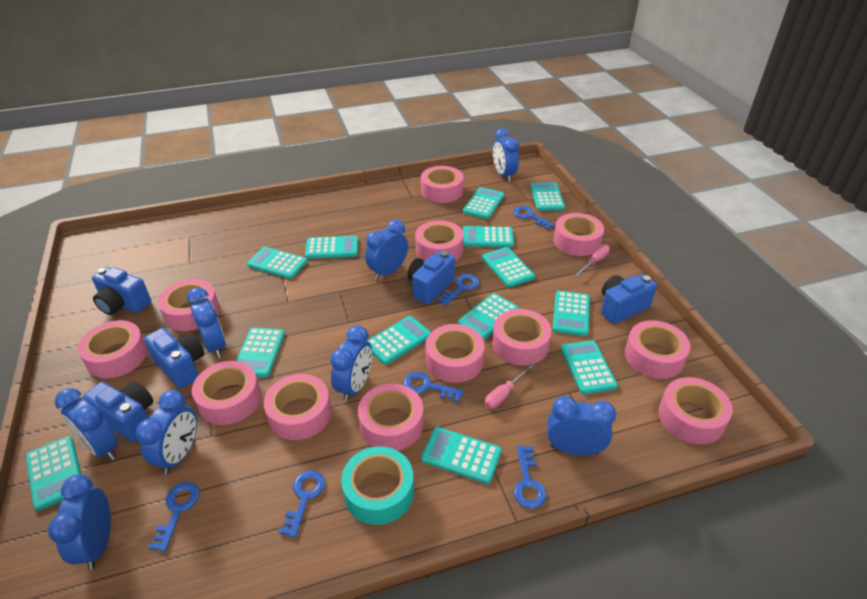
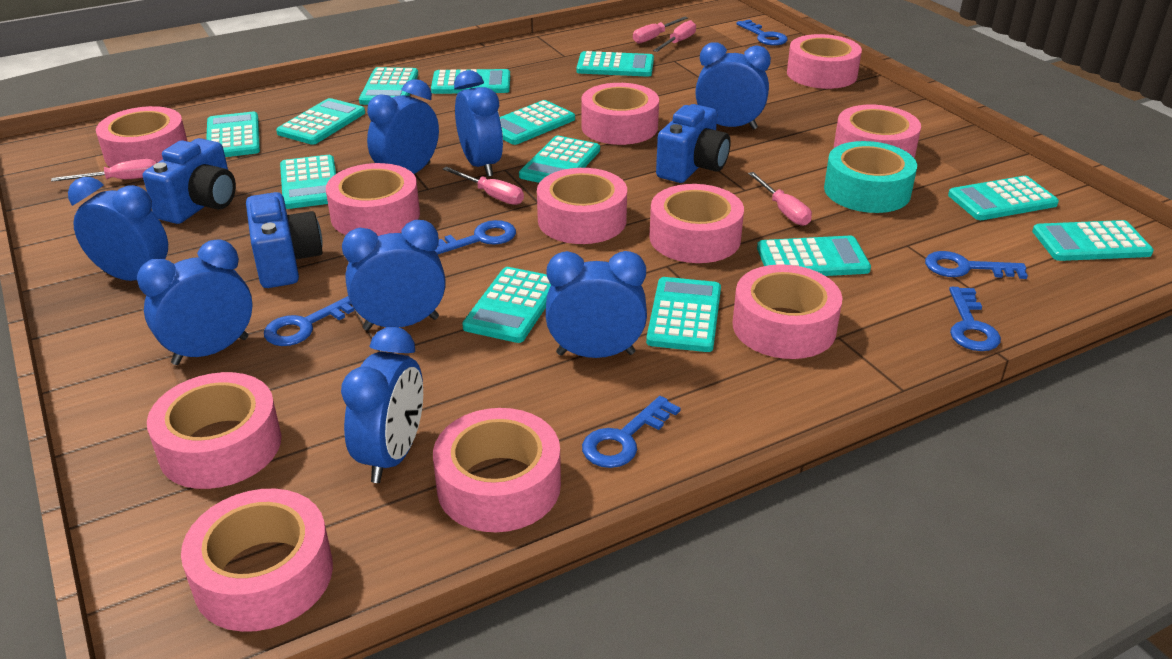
blue camera: 5 -> 3
pink screwdriver: 2 -> 5
pink tape: 12 -> 11

